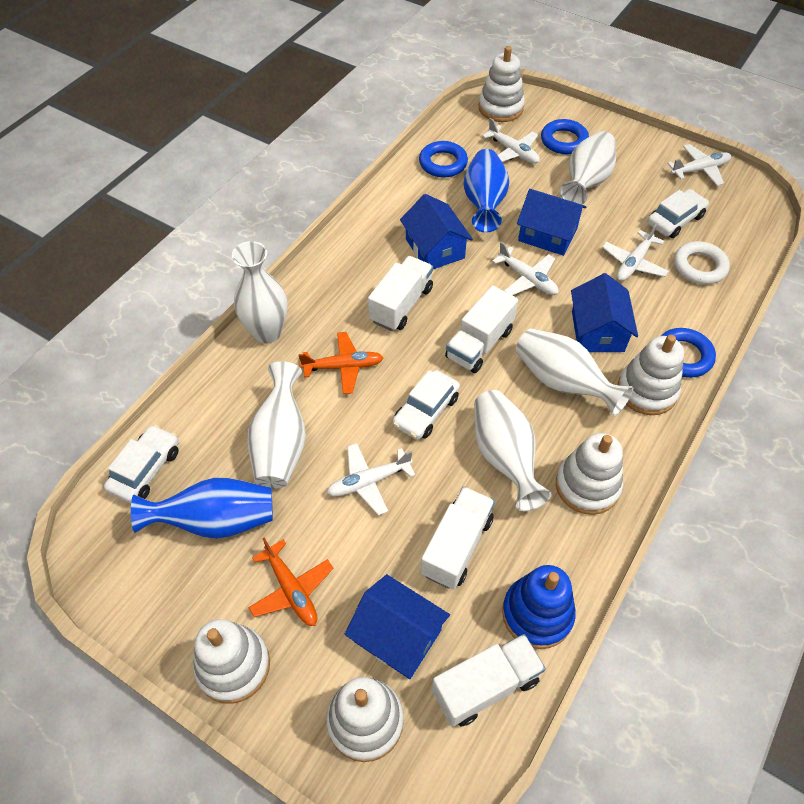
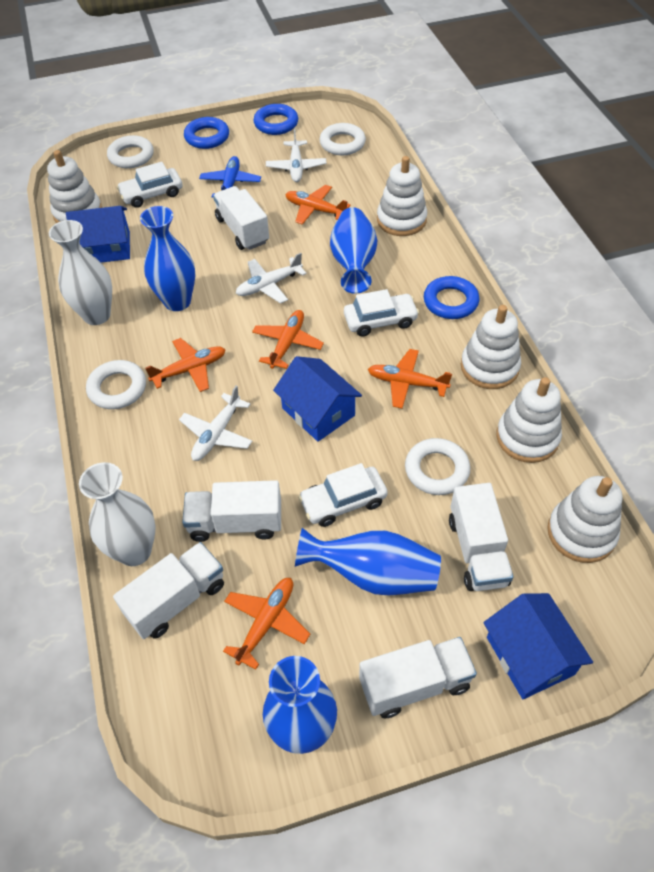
blue house: 4 -> 3
blue plane: 0 -> 1
blue stacking toy: 1 -> 0
blue vase: 2 -> 4
orange plane: 2 -> 5
white plane: 5 -> 3
white ring: 1 -> 4
white truck: 4 -> 5
white vase: 5 -> 2

